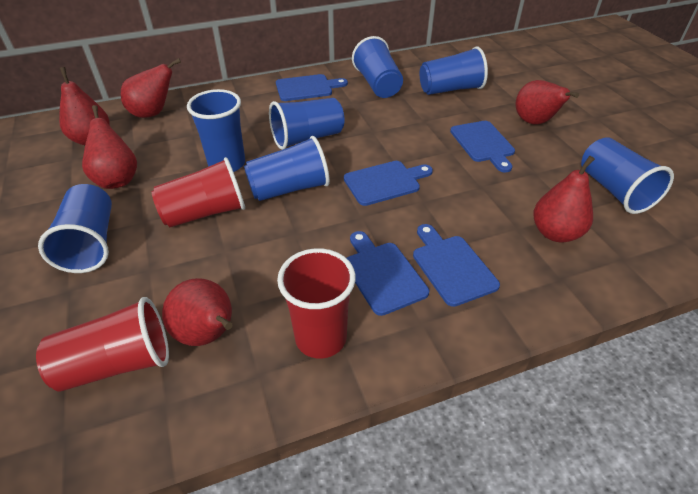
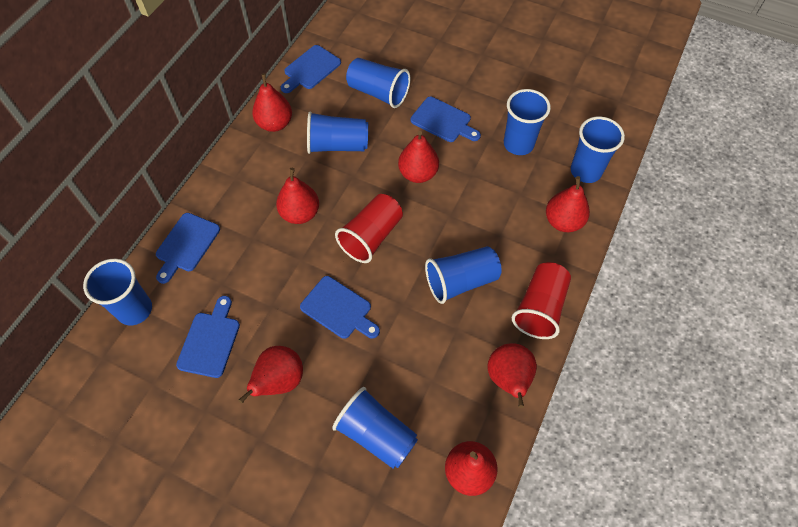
red cup: 3 -> 2
red pear: 6 -> 7

